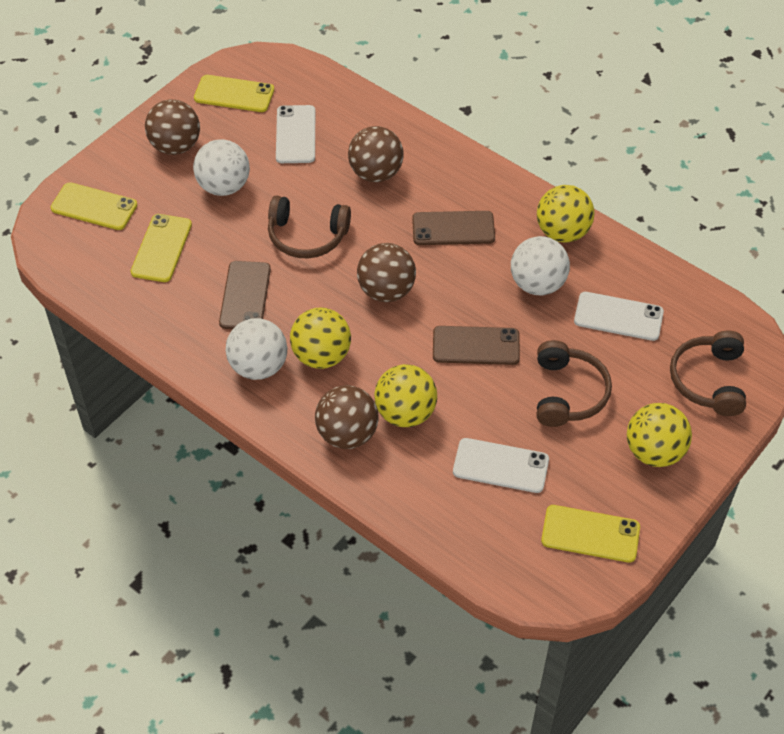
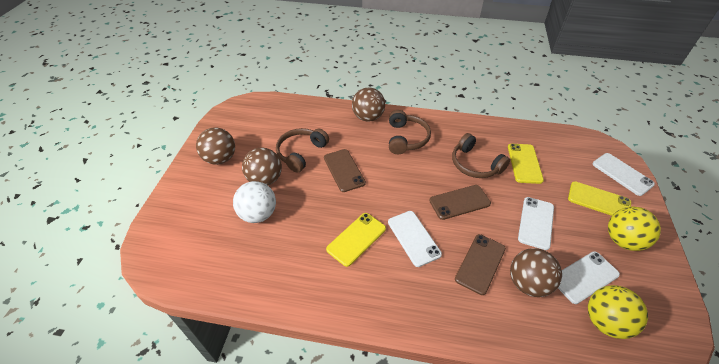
white ball: 3 -> 1
white phone: 3 -> 4
yellow ball: 4 -> 2
yellow phone: 4 -> 3

